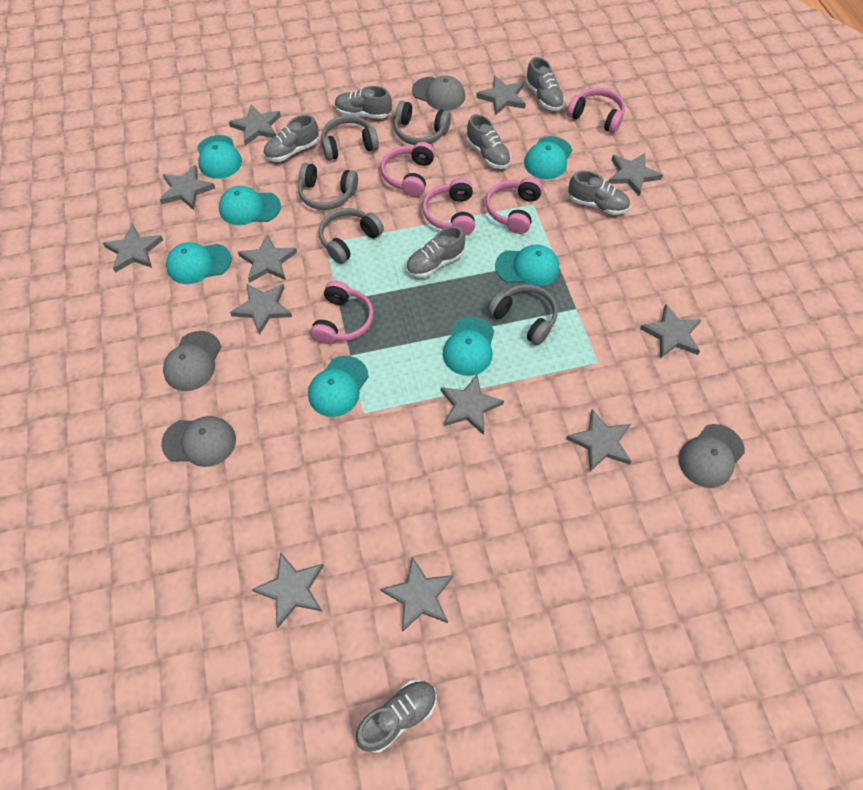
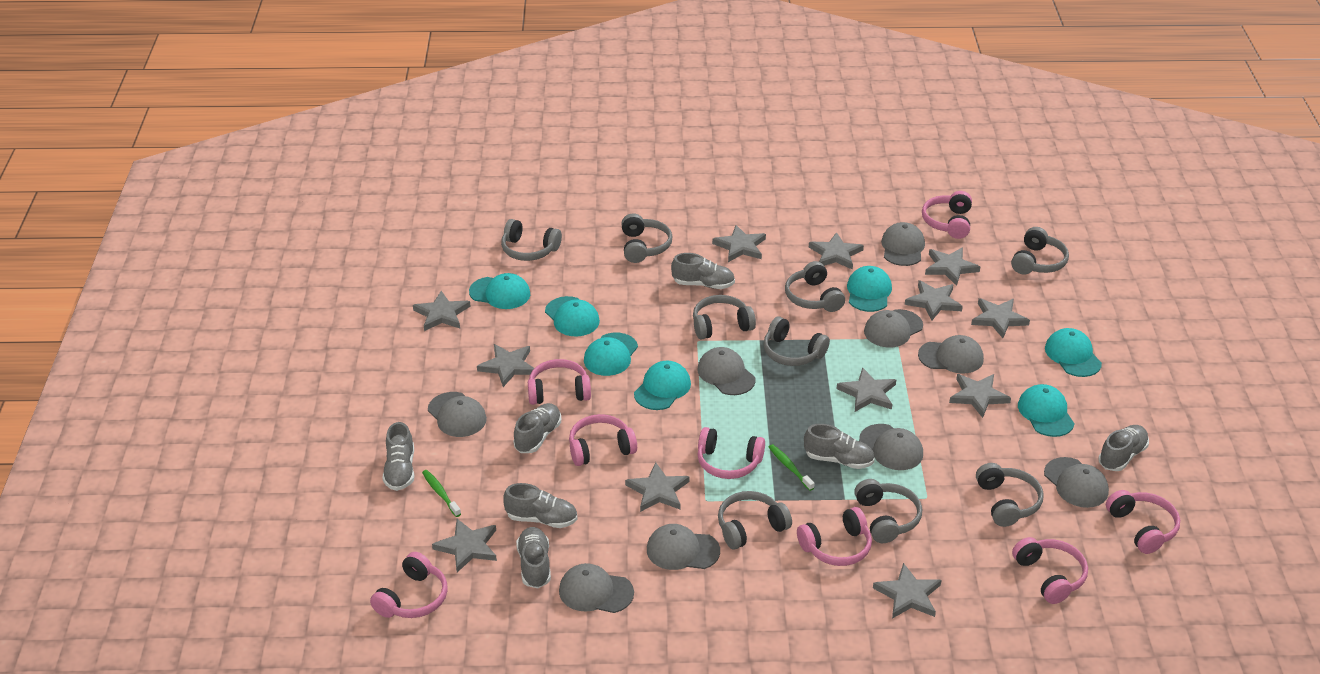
green toothbrush: 0 -> 2
grey cap: 4 -> 9
grey headphones: 5 -> 9
pink headphones: 5 -> 8

